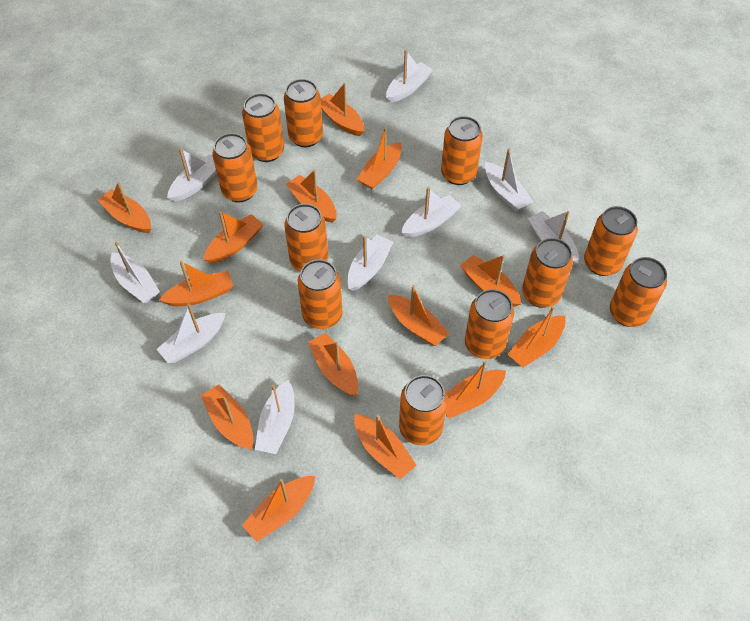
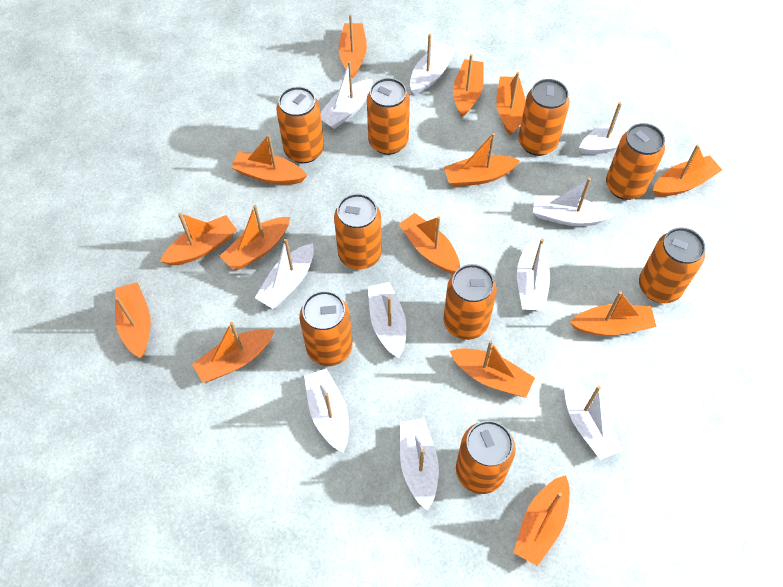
orange can: 11 -> 9
white boat: 9 -> 10

